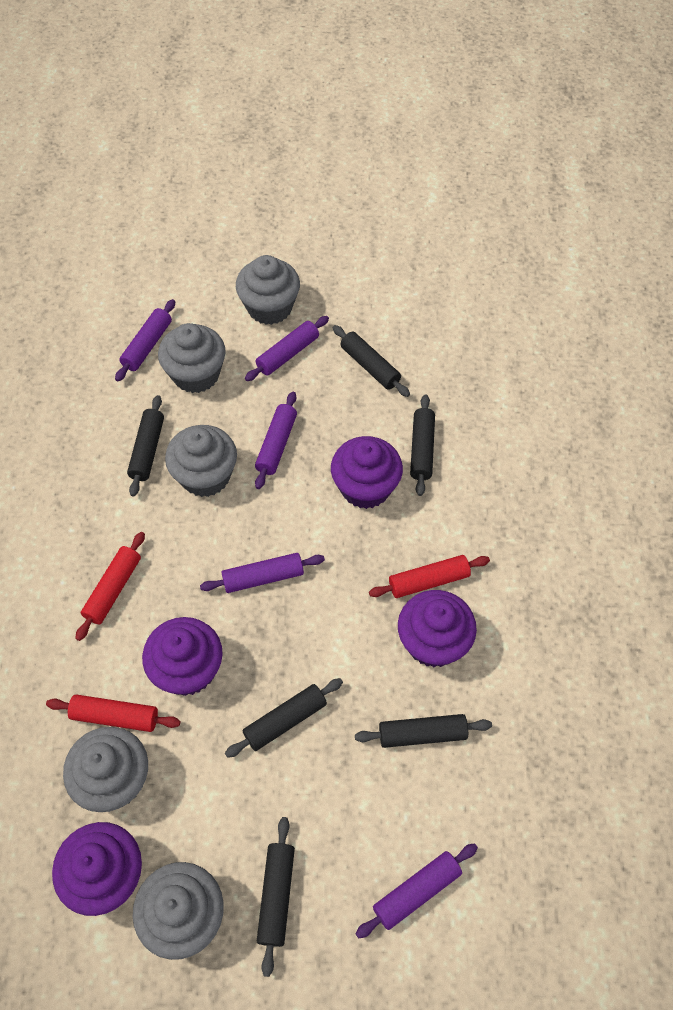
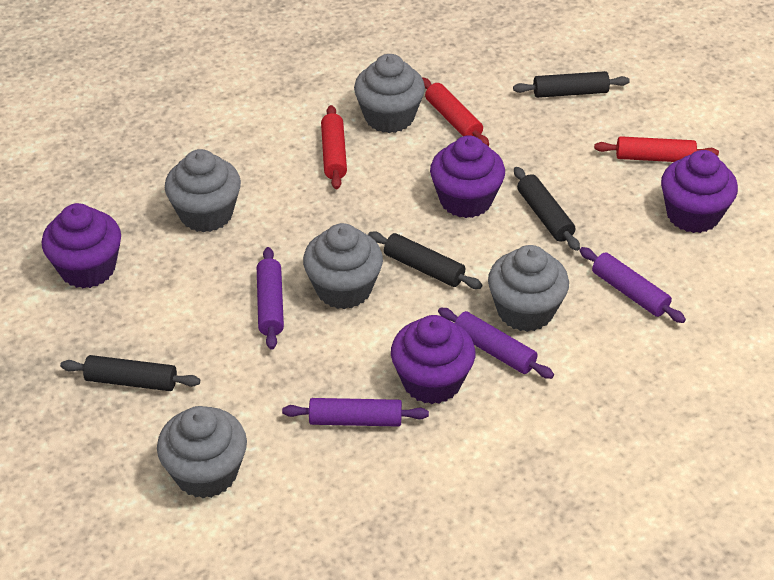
black rolling pin: 6 -> 4
purple rolling pin: 5 -> 4

